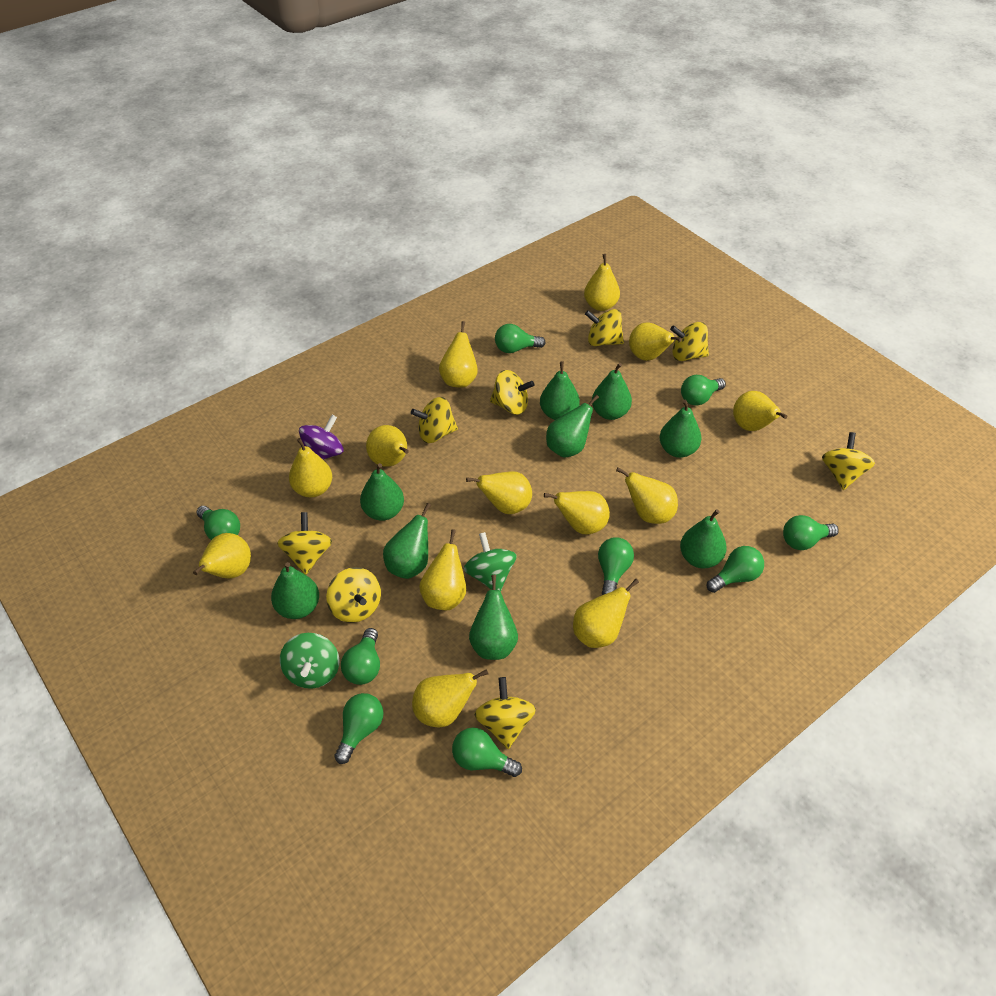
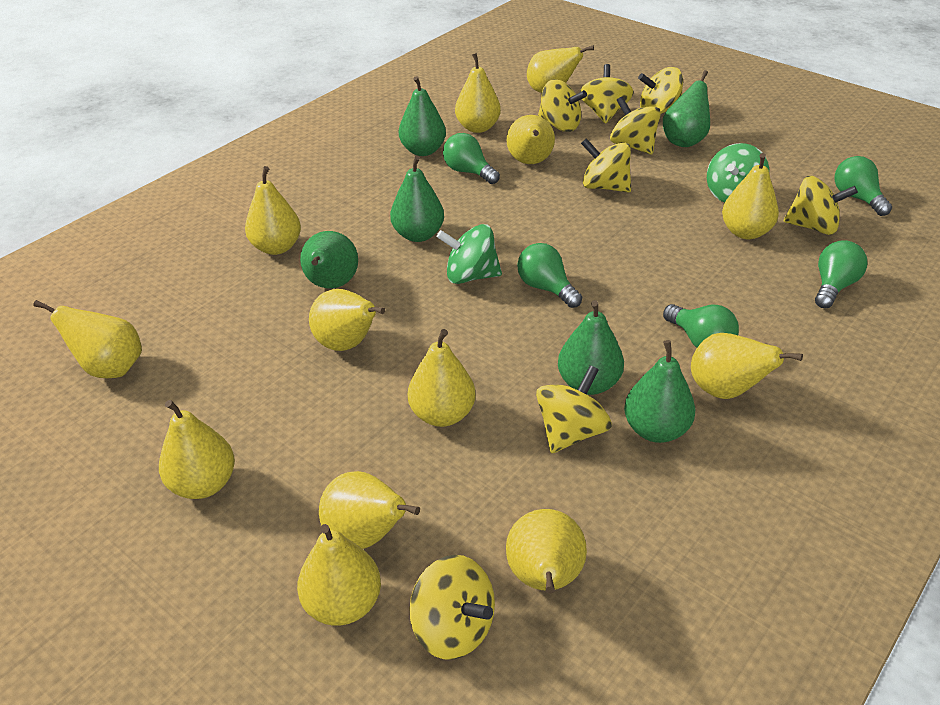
green light bulb: 9 -> 5
green pear: 9 -> 6
purple spinning top: 1 -> 0

